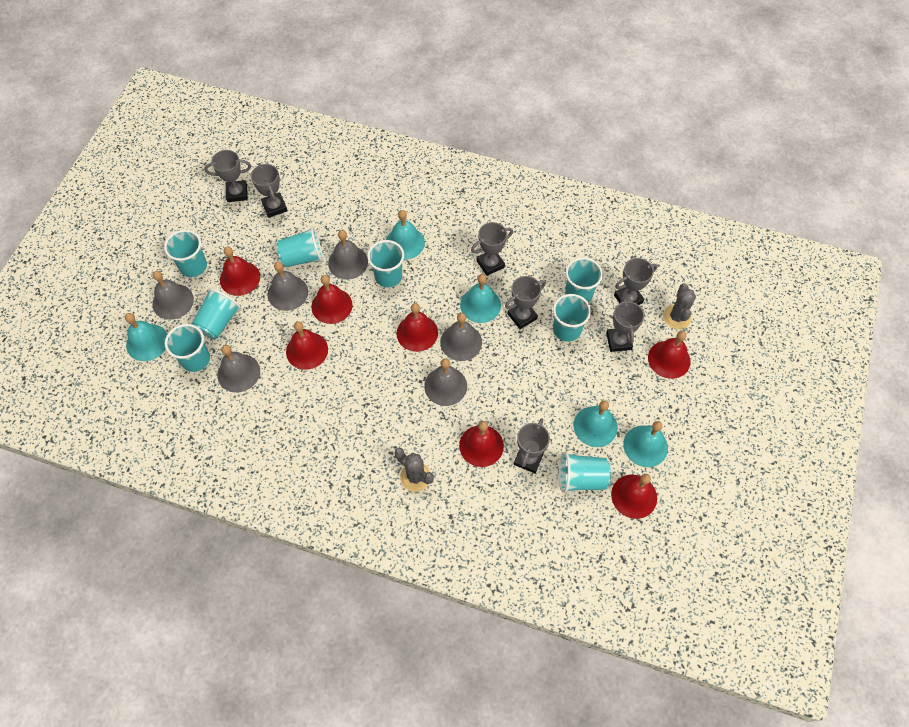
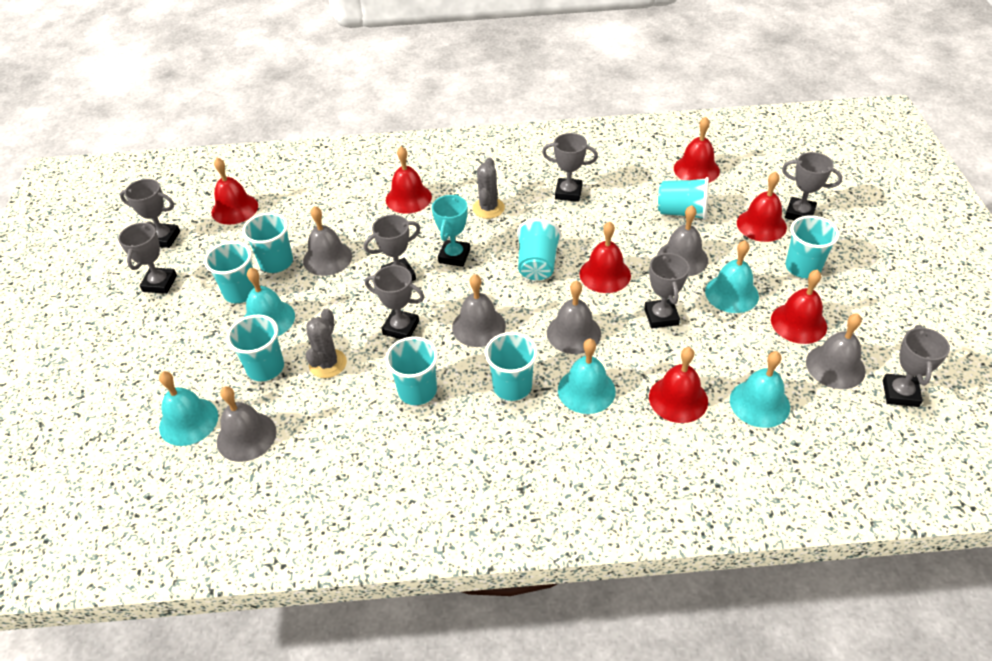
grey trophy: 7 -> 8
turquoise trophy: 0 -> 1

